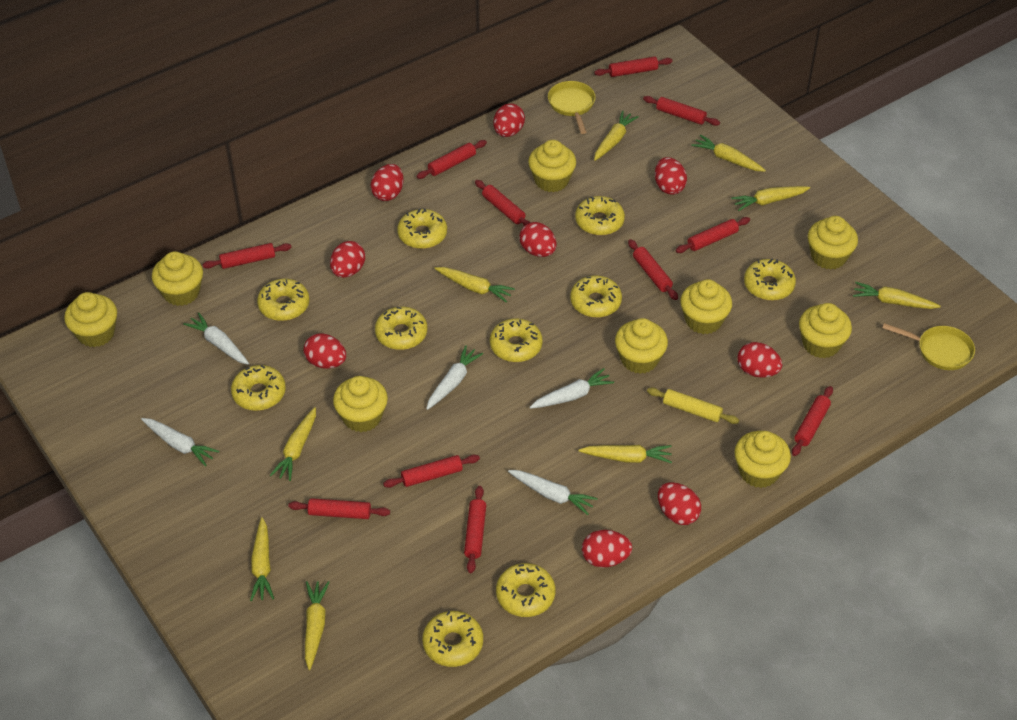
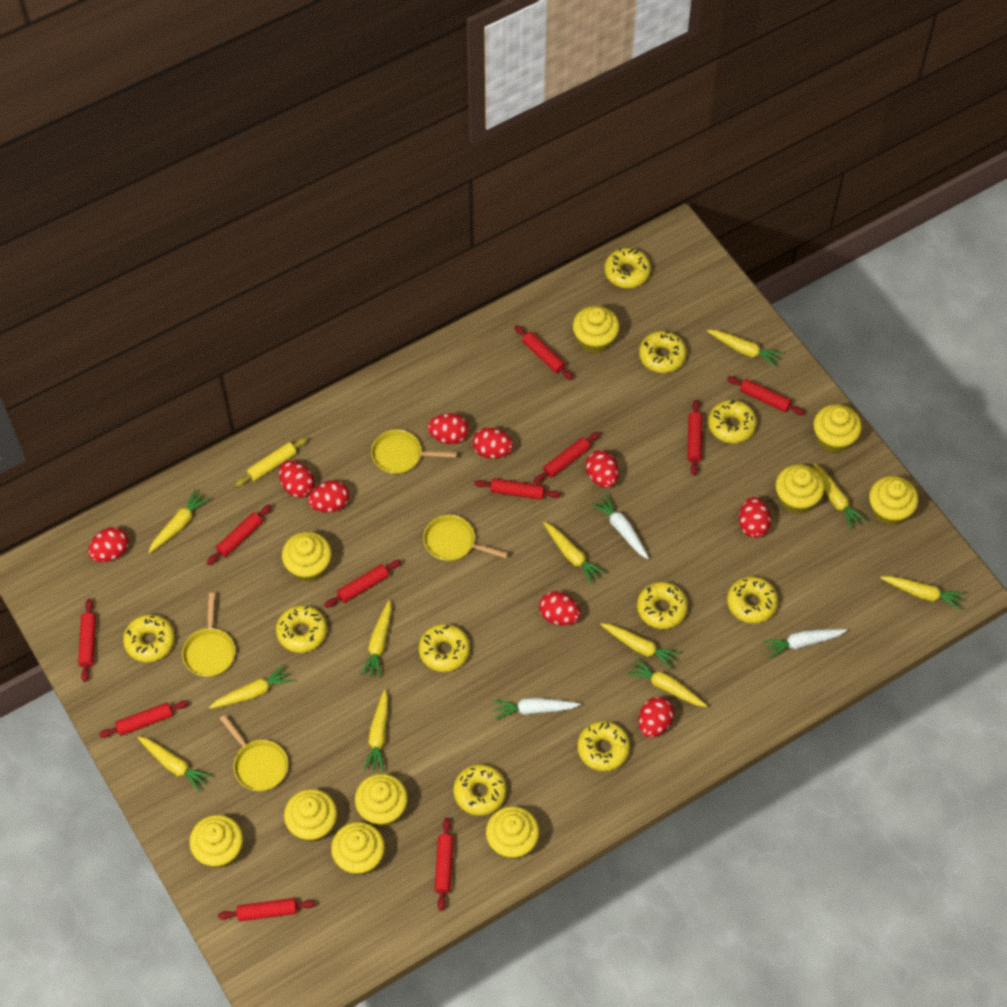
white carrot: 5 -> 3
yellow carrot: 9 -> 11
yellow cupcake: 9 -> 10
yellow pan: 2 -> 4

